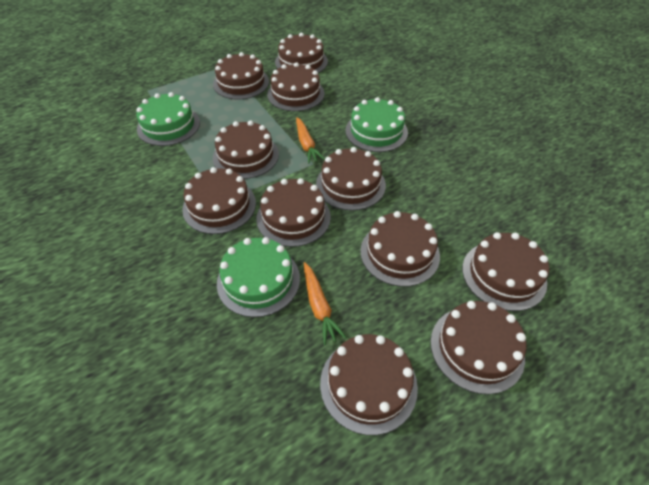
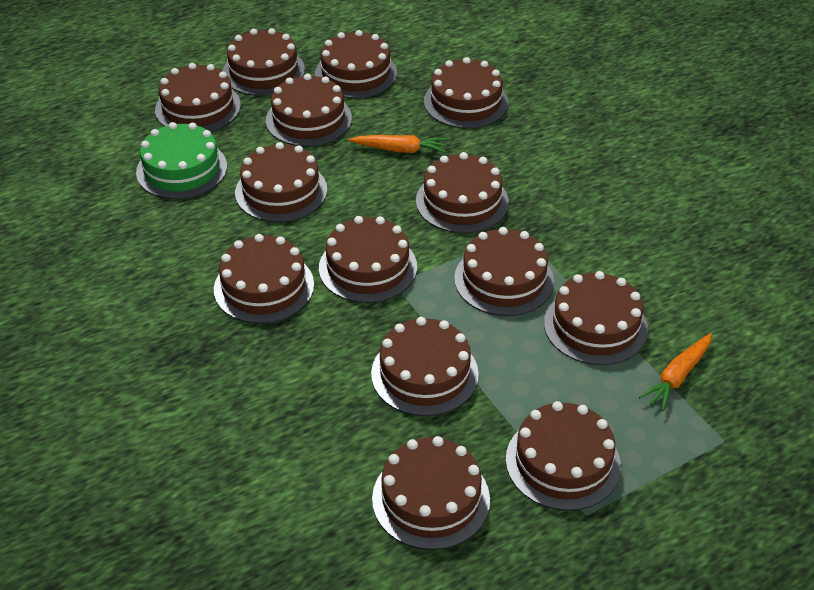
brown cake: 11 -> 14
green cake: 3 -> 1

